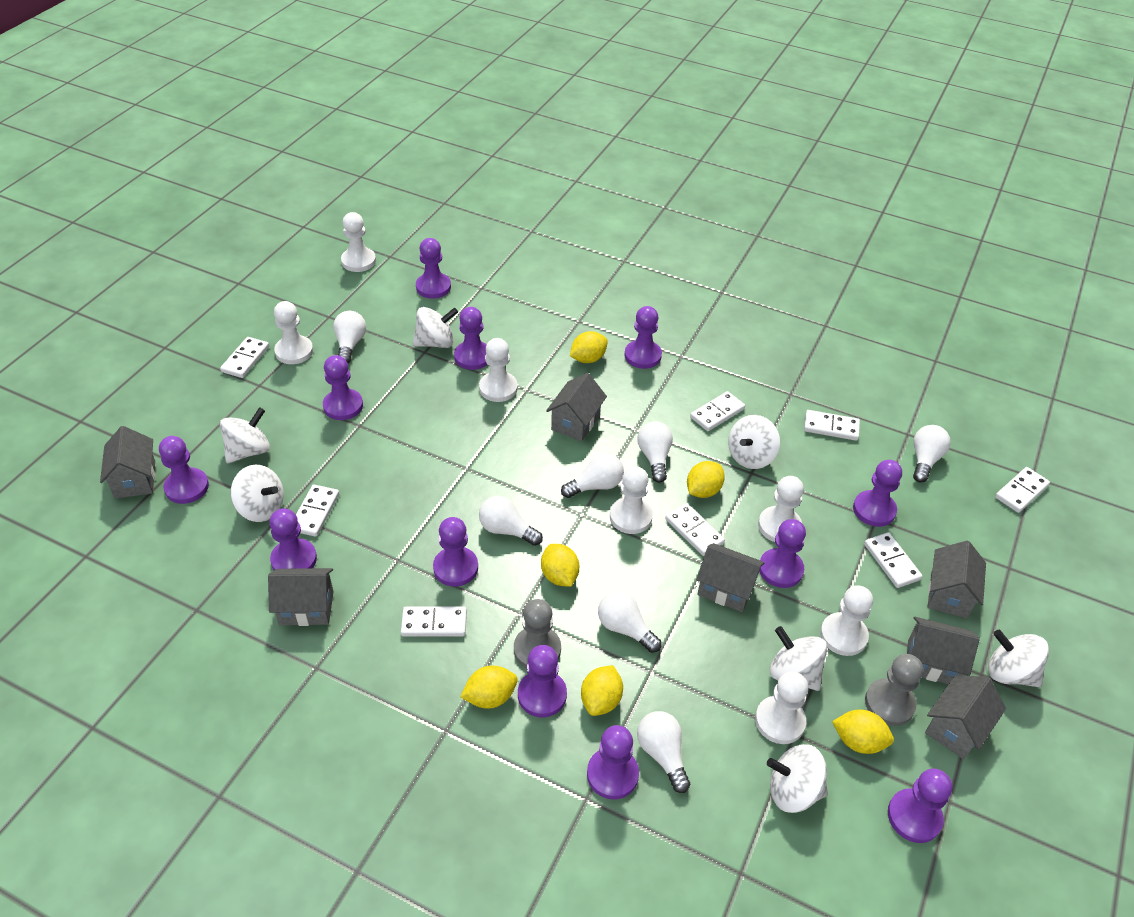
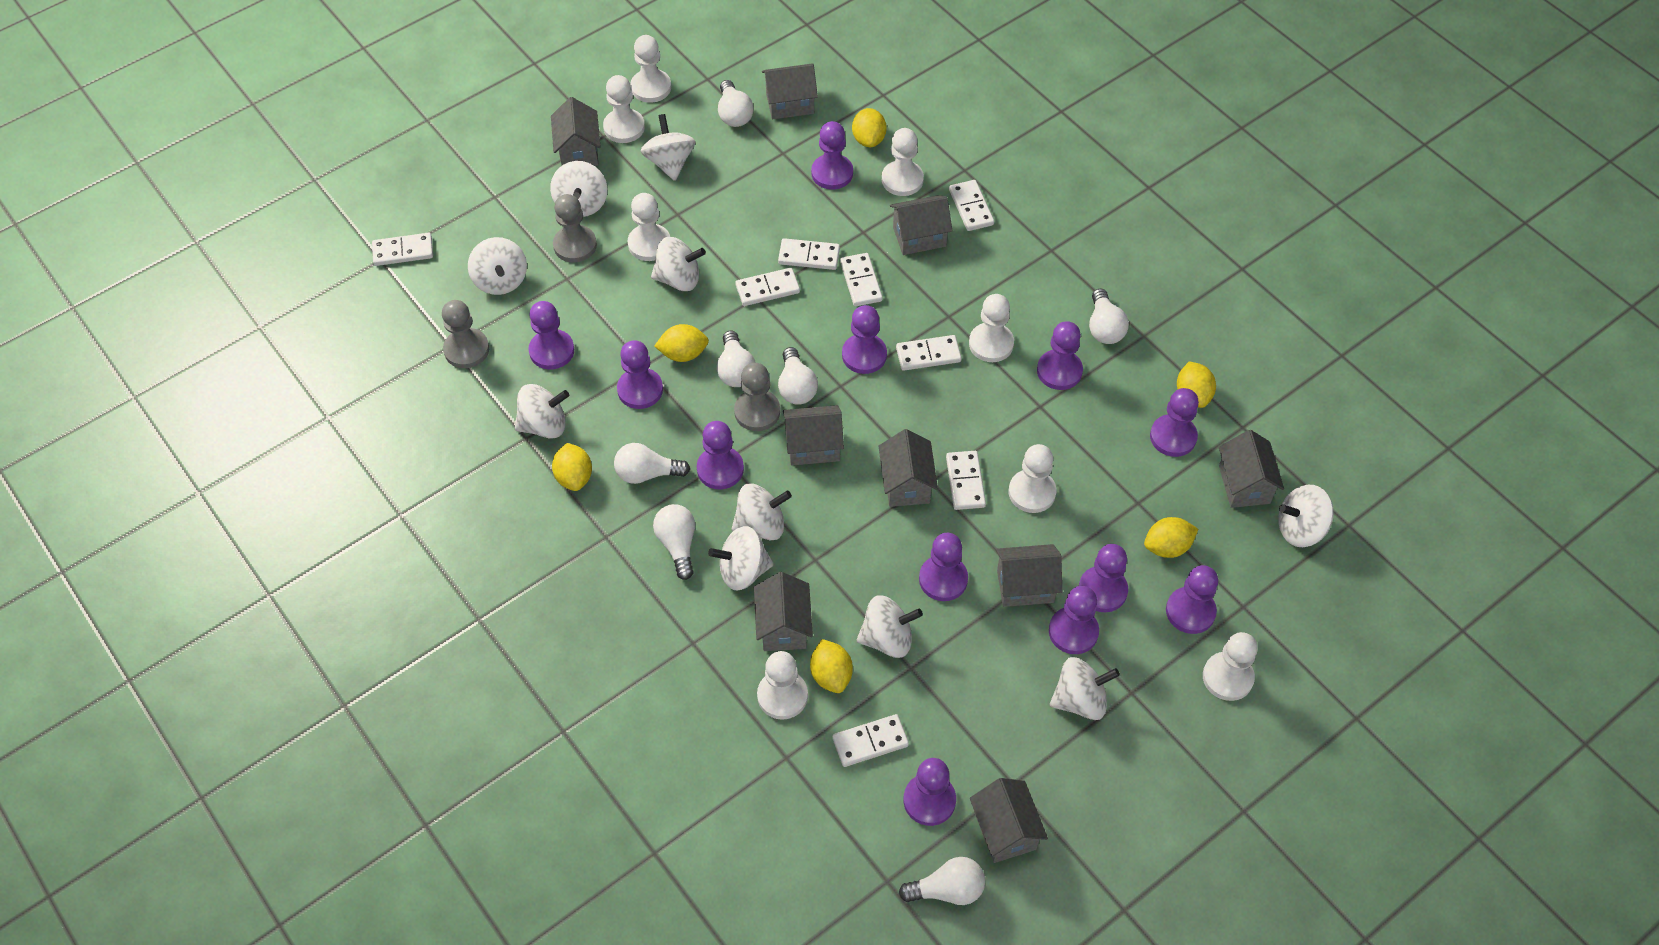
grey house: 7 -> 9
grey pawn: 2 -> 3
white pawn: 7 -> 8
white spinning top: 7 -> 10

